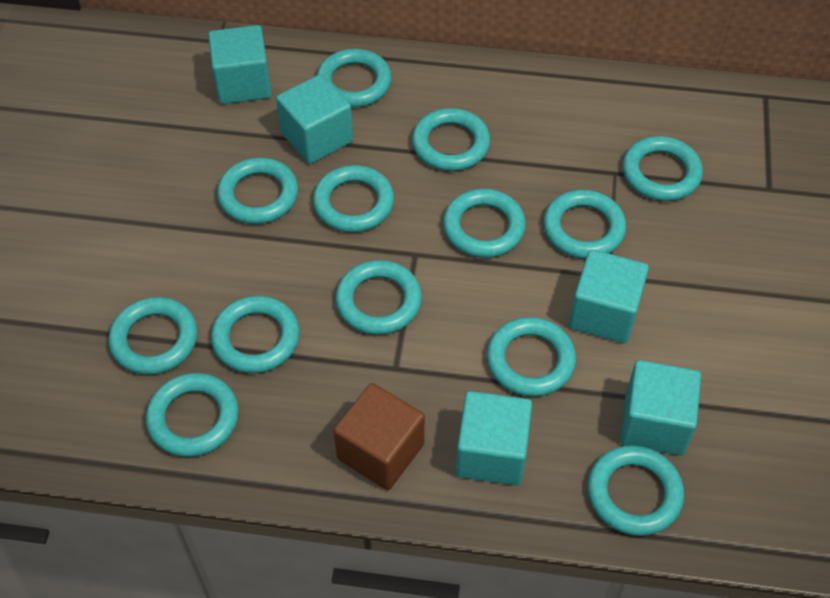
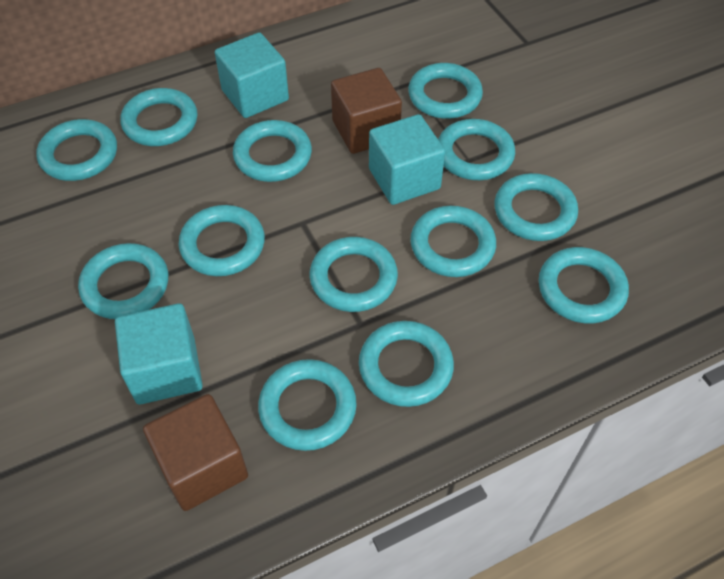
brown cube: 1 -> 2
turquoise cube: 5 -> 3

